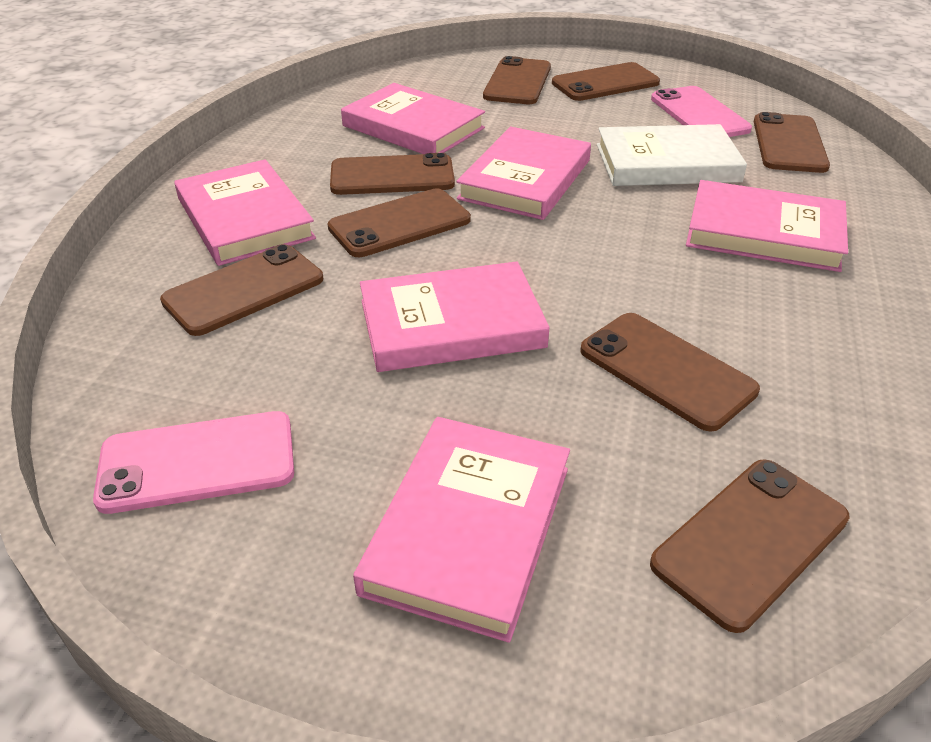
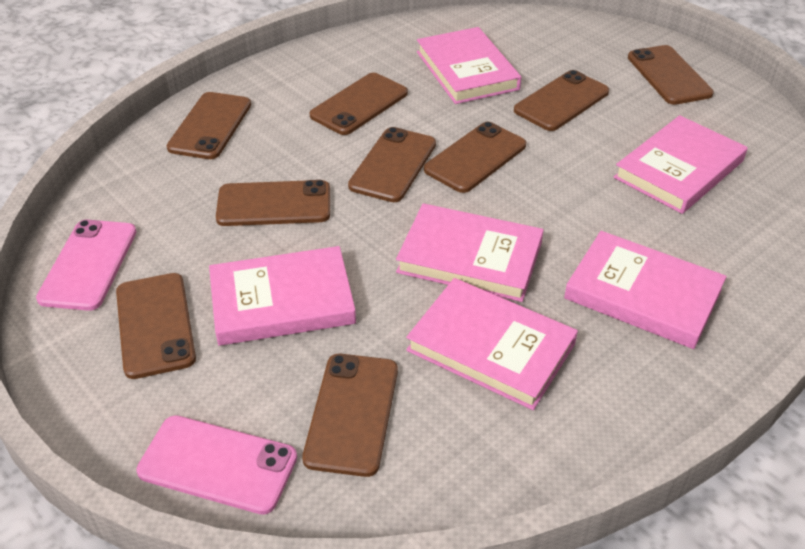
brown phone: 8 -> 9
white book: 1 -> 0

